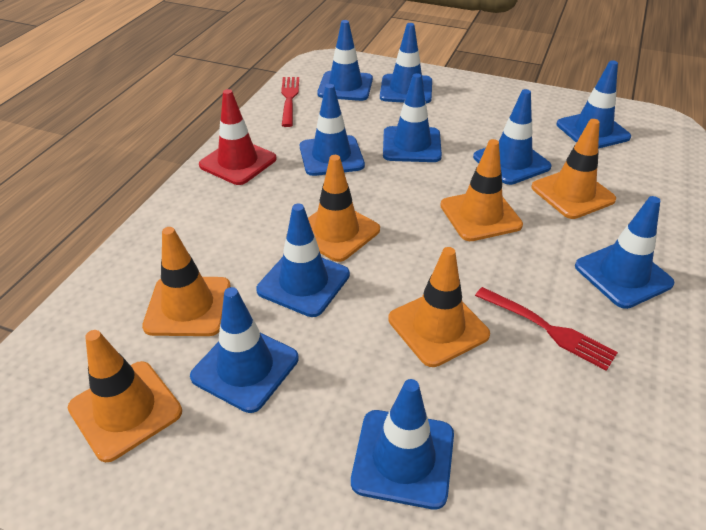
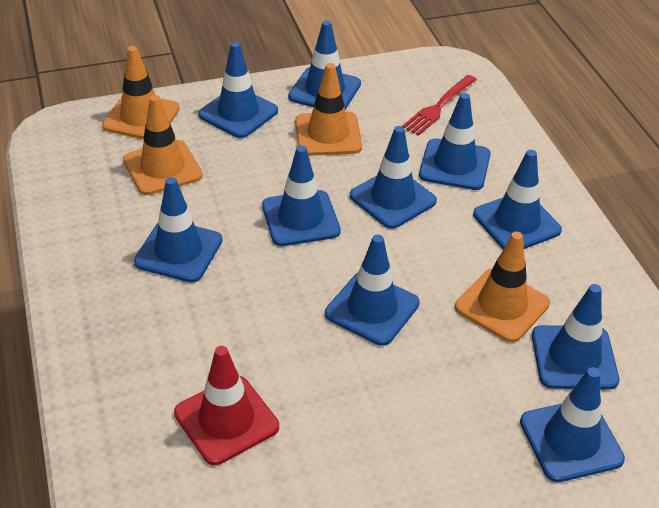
orange traffic cone: 6 -> 4
red fork: 2 -> 1

